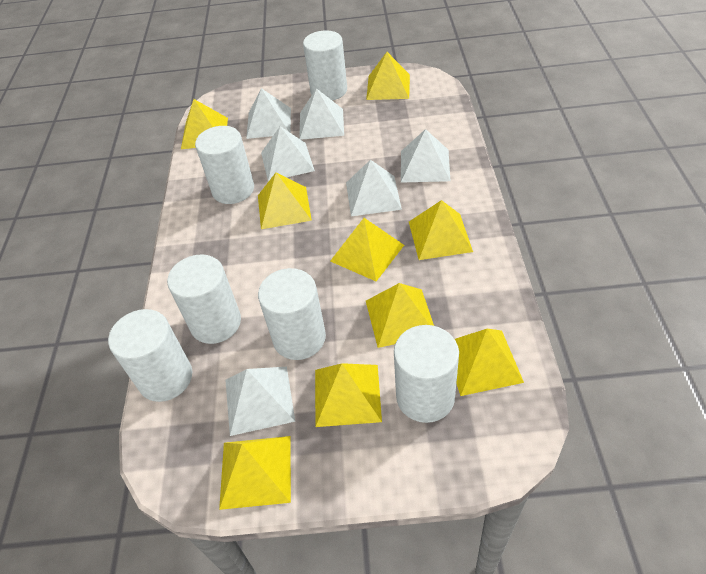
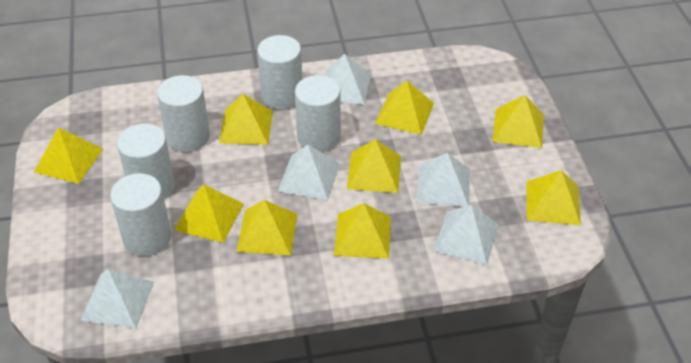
white cylinder: 6 -> 5
white pyramid: 6 -> 5

